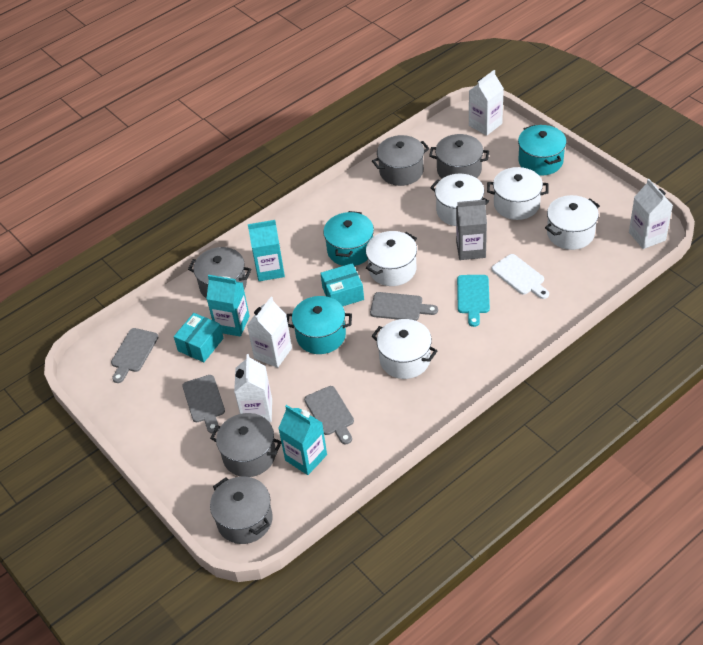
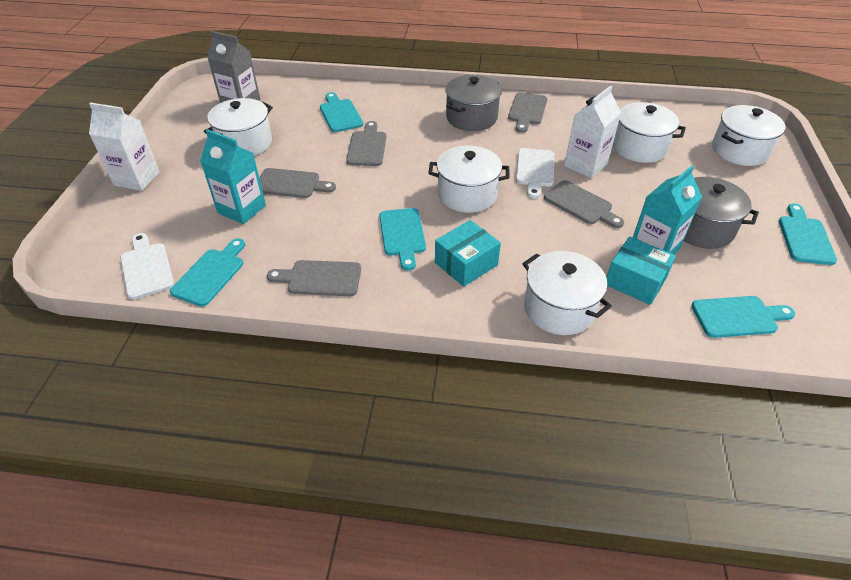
grey cutting board: 4 -> 5
grey pot: 5 -> 2
turquoise carton: 3 -> 2
turquoise cutting board: 1 -> 5
turquoise pot: 3 -> 0
white carton: 4 -> 2
white cutting board: 1 -> 2

